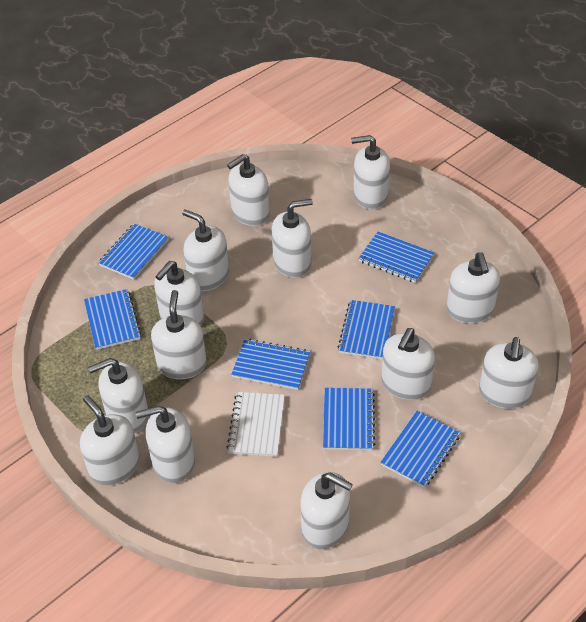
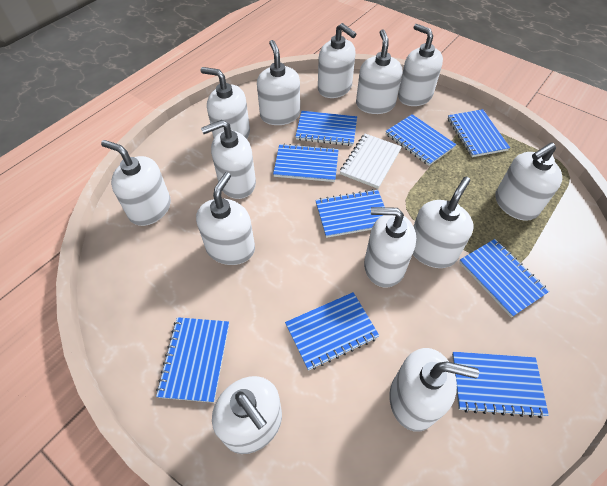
blue notebook: 7 -> 9

